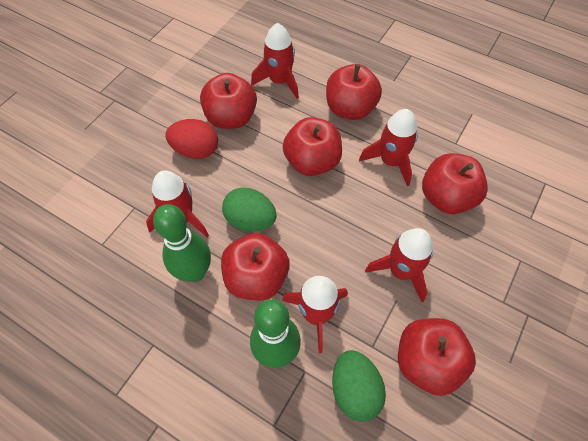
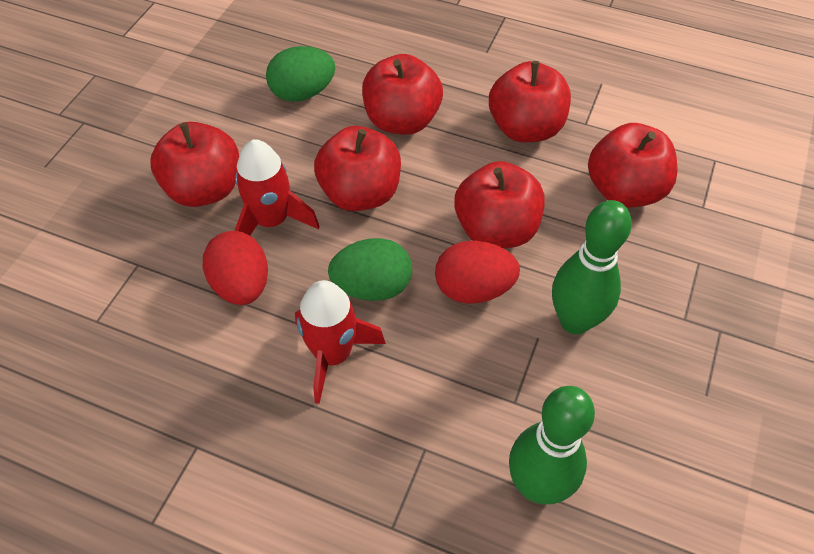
red egg: 1 -> 2
red rocket: 5 -> 2

